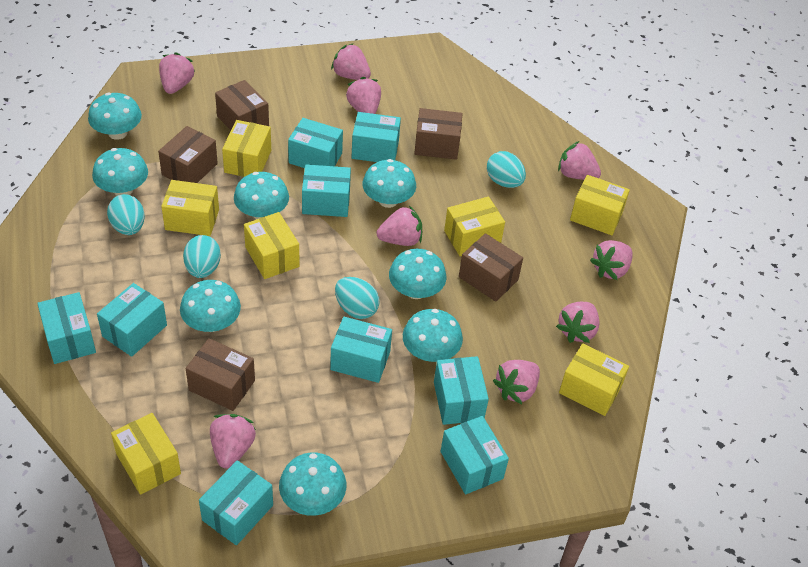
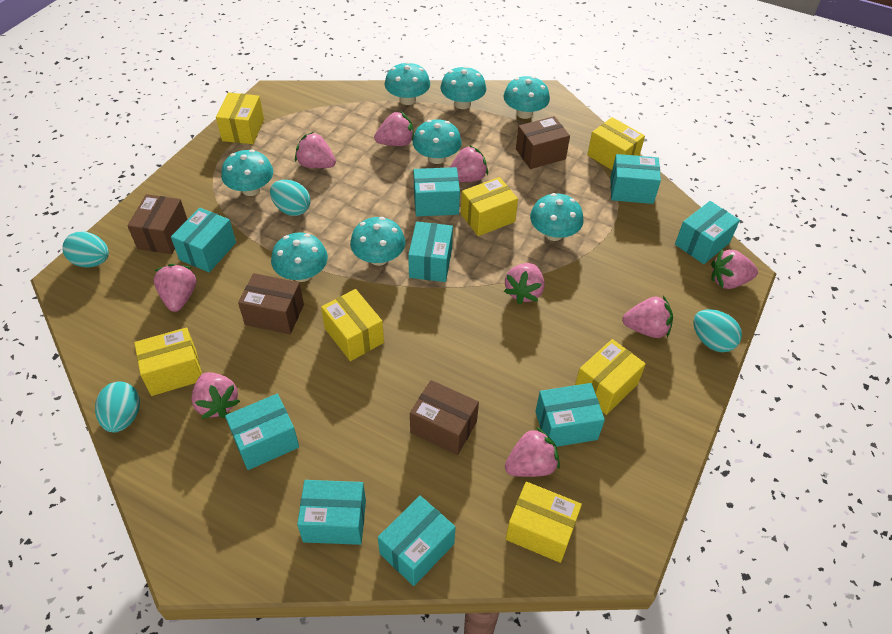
brown box: 5 -> 4

